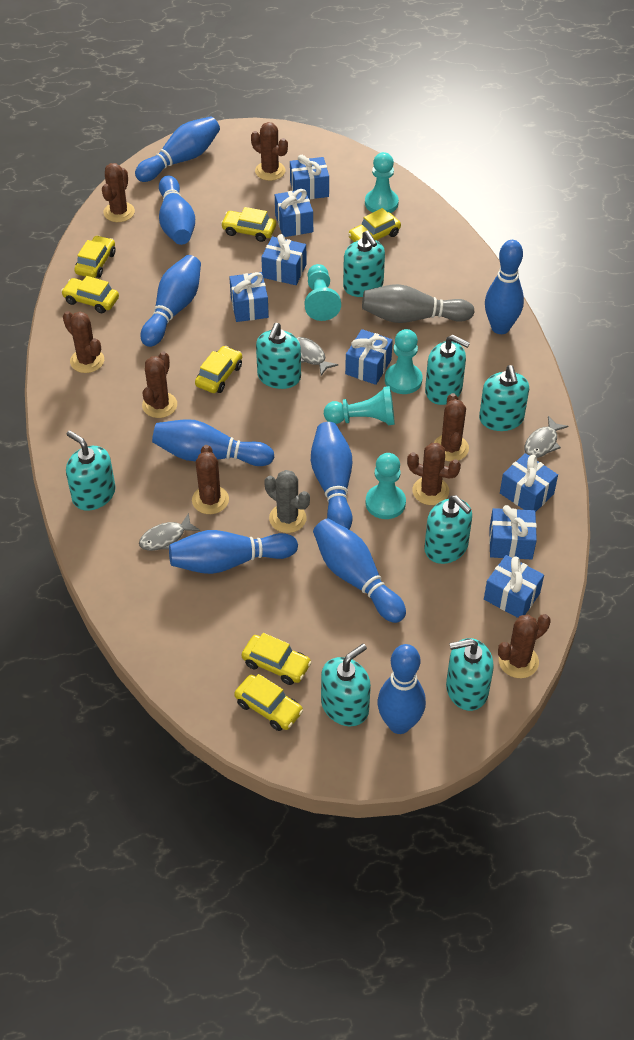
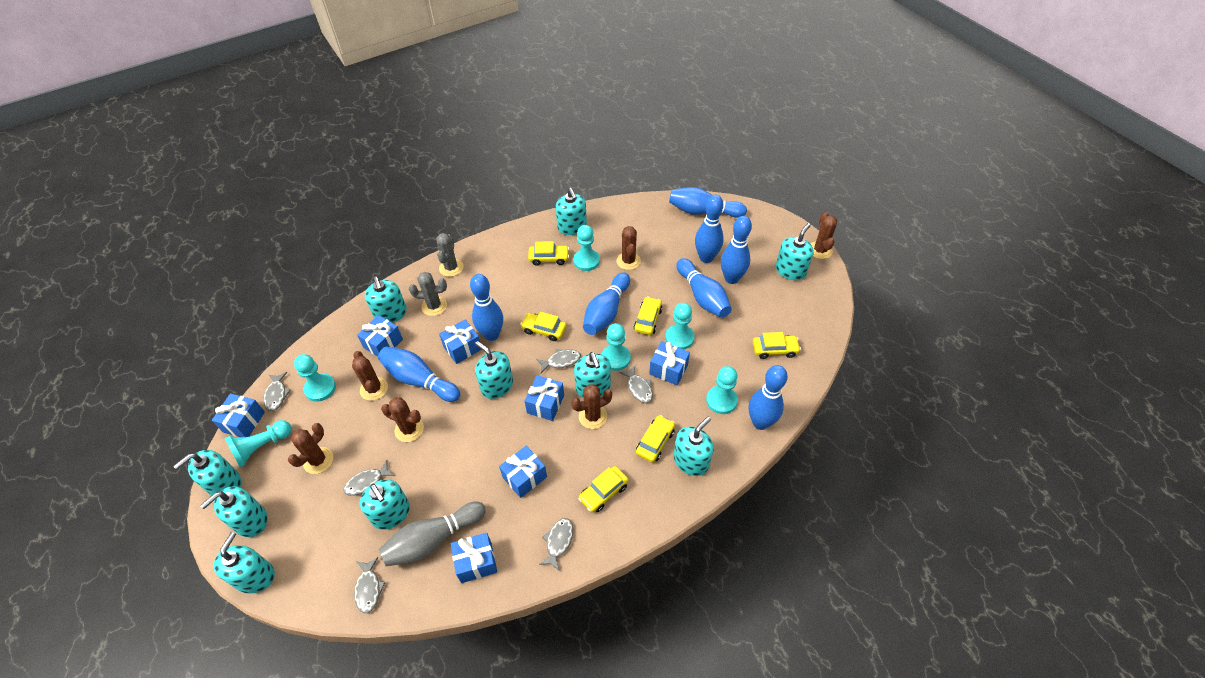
blue bowling pin: 9 -> 8
blue gift: 8 -> 7
brown cactus: 8 -> 6
grey cactus: 1 -> 2
grey fish: 3 -> 6
turquoise pawn: 5 -> 6
turquoise soap dispenser: 8 -> 10
yellow car: 7 -> 6

